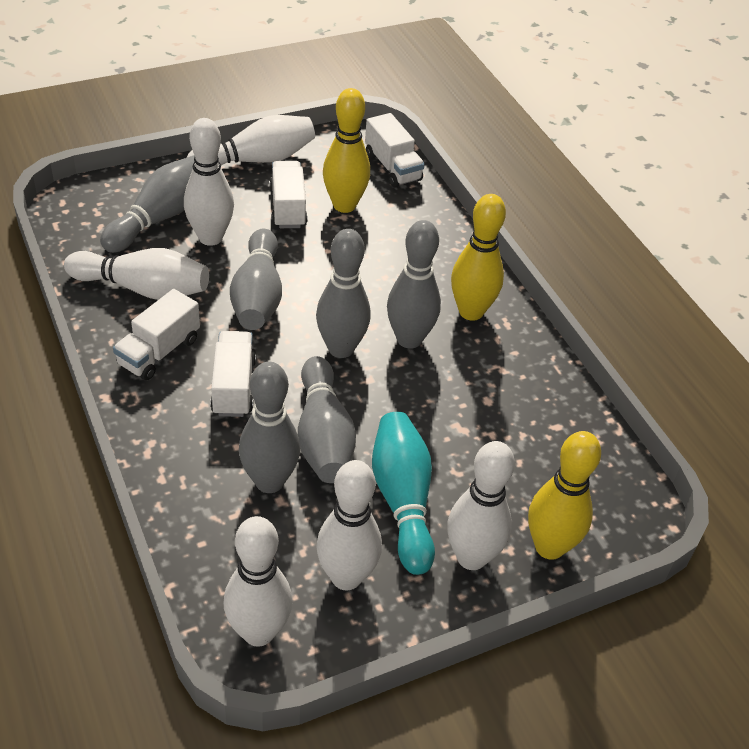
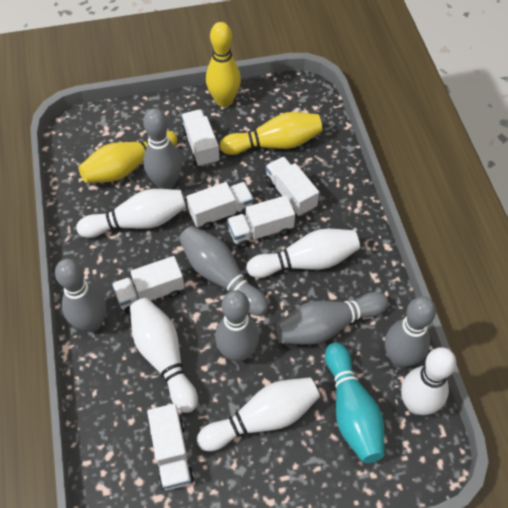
white bowling pin: 6 -> 5
white truck: 4 -> 6

